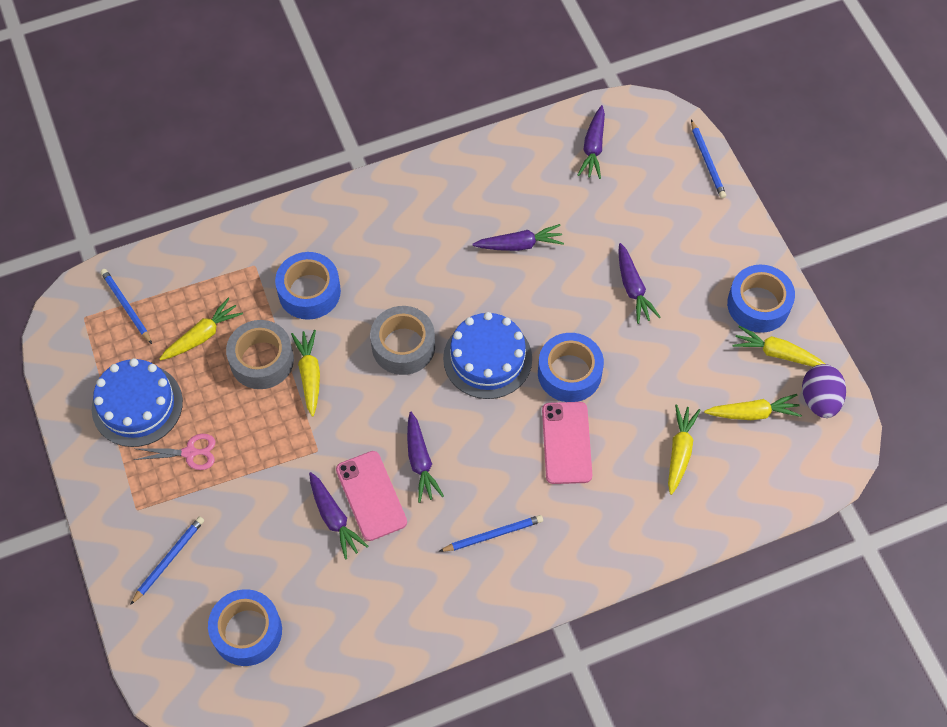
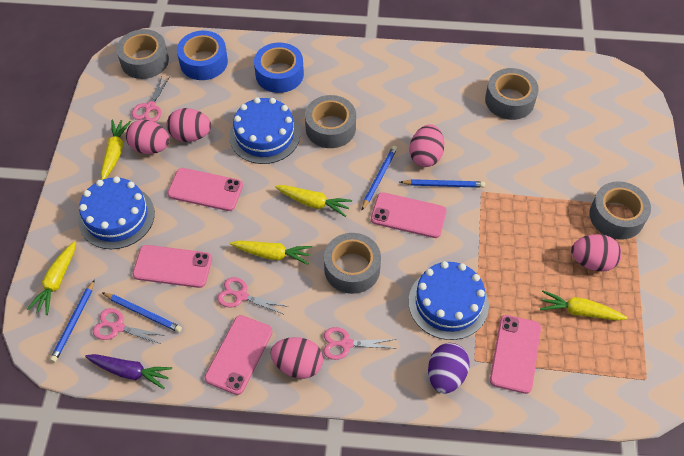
blue cake: 2 -> 3
blue tape: 4 -> 2
grey tape: 2 -> 5
pink egg: 0 -> 5
pink phone: 2 -> 5
pink scissors: 1 -> 4
purple carrot: 5 -> 1

